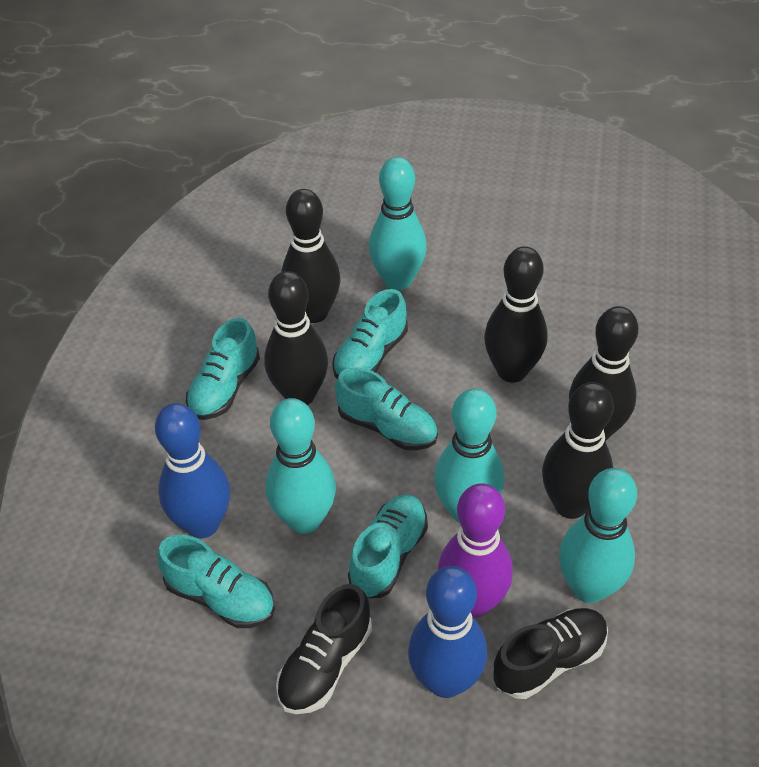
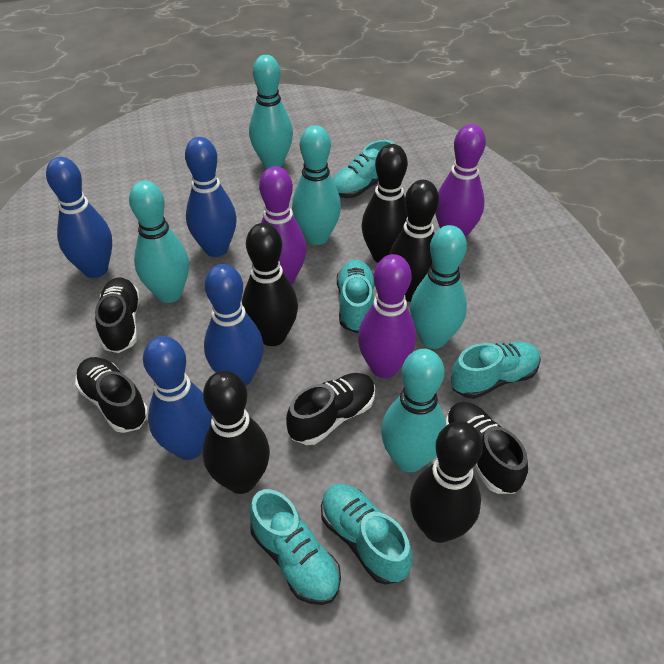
black shoe: 2 -> 4
blue bowling pin: 2 -> 4
purple bowling pin: 1 -> 3
turquoise bowling pin: 4 -> 5

